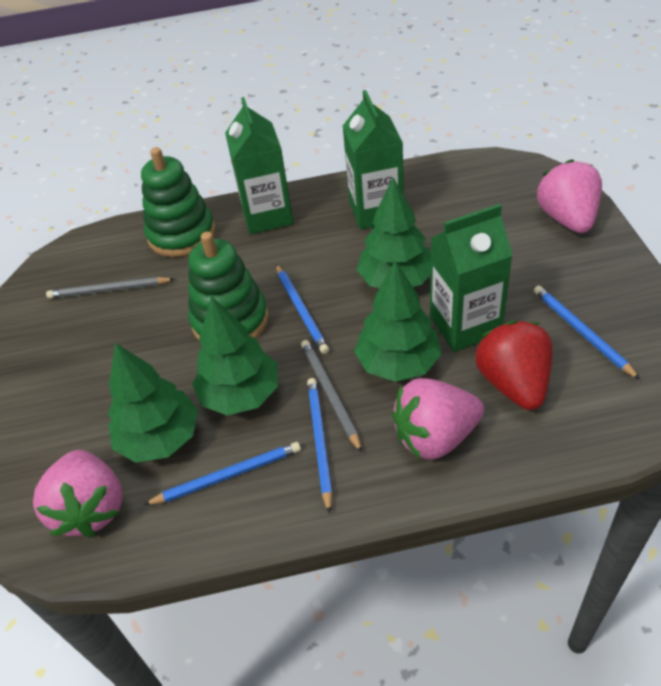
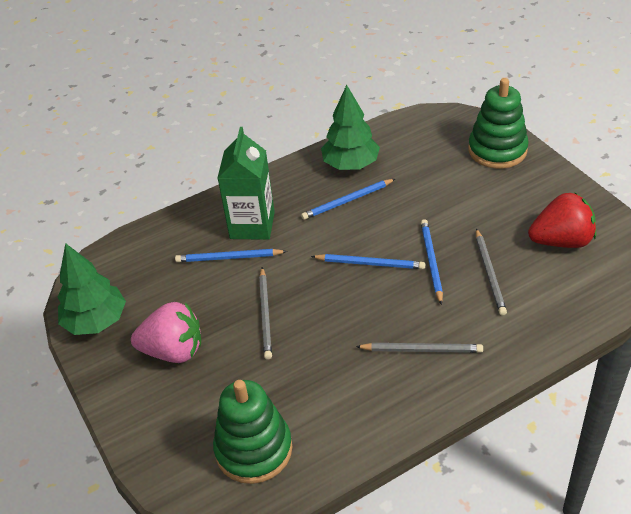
green carton: 3 -> 1
green tree: 4 -> 2
grey pencil: 2 -> 3
pink strawberry: 3 -> 1

